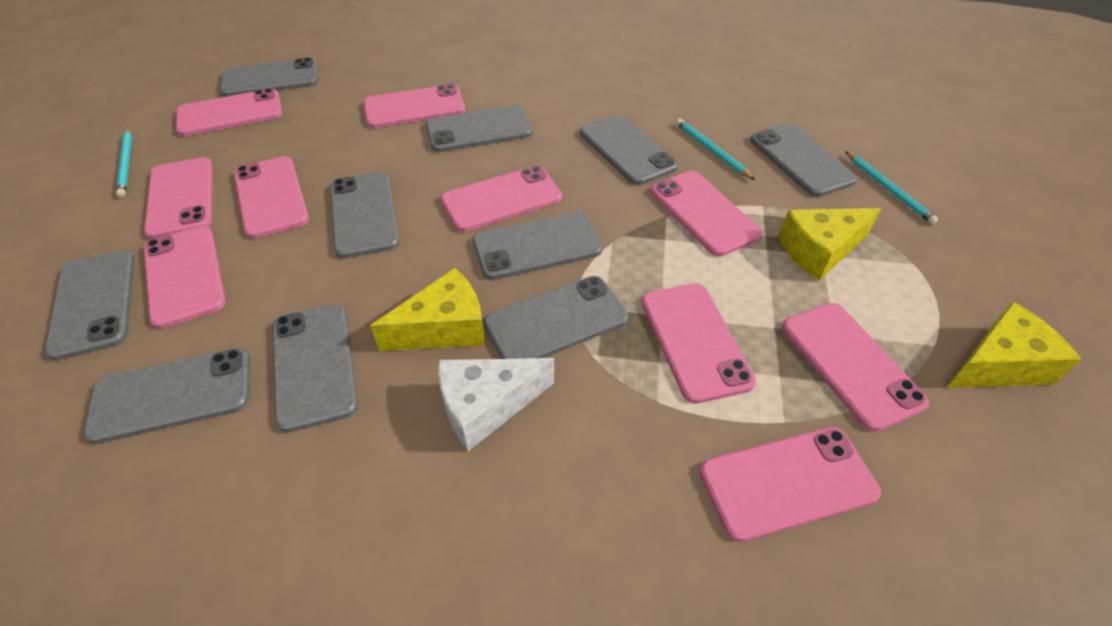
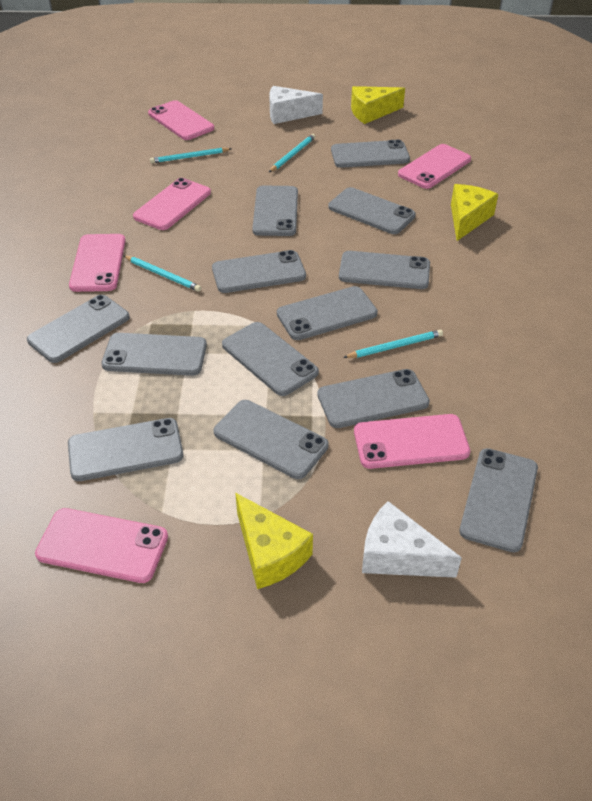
grey phone: 10 -> 13
pink phone: 10 -> 6
turquoise pencil: 3 -> 4
white cheese: 1 -> 2

